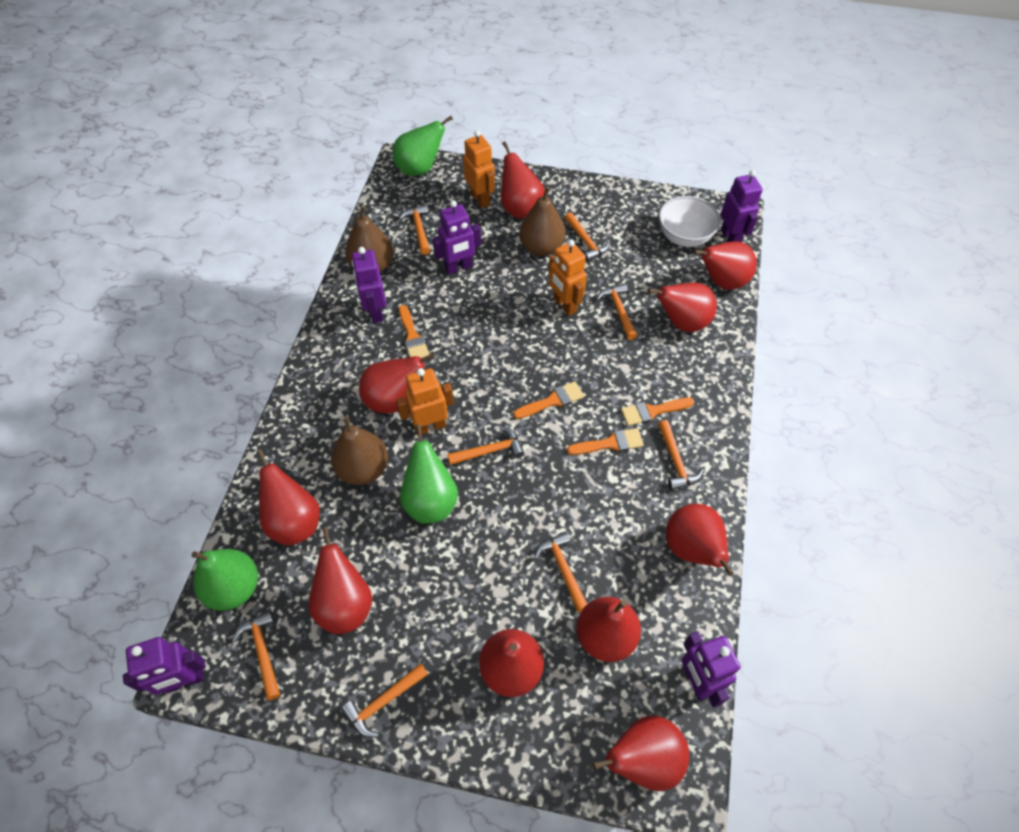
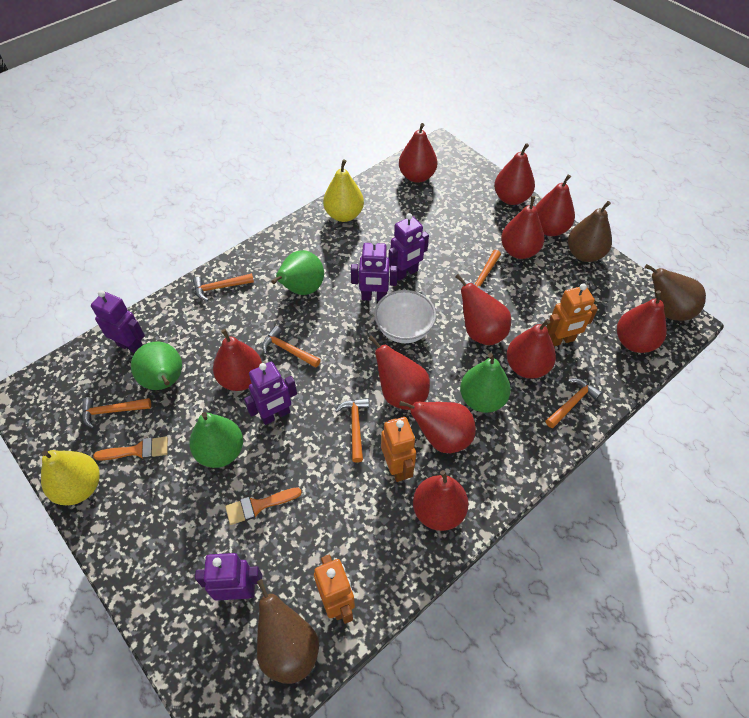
green pear: 3 -> 4
orange brush: 4 -> 2
orange hammer: 8 -> 6
red pear: 10 -> 11
yellow pear: 0 -> 2

